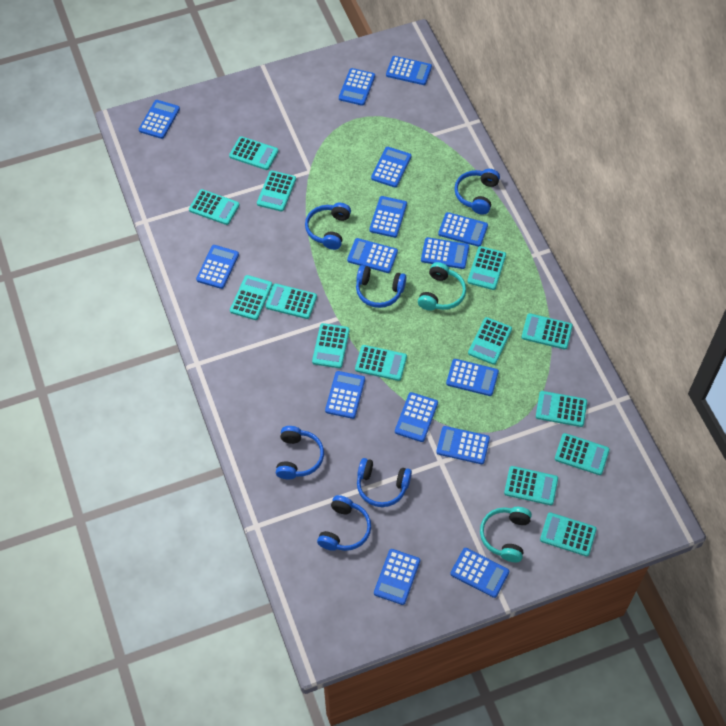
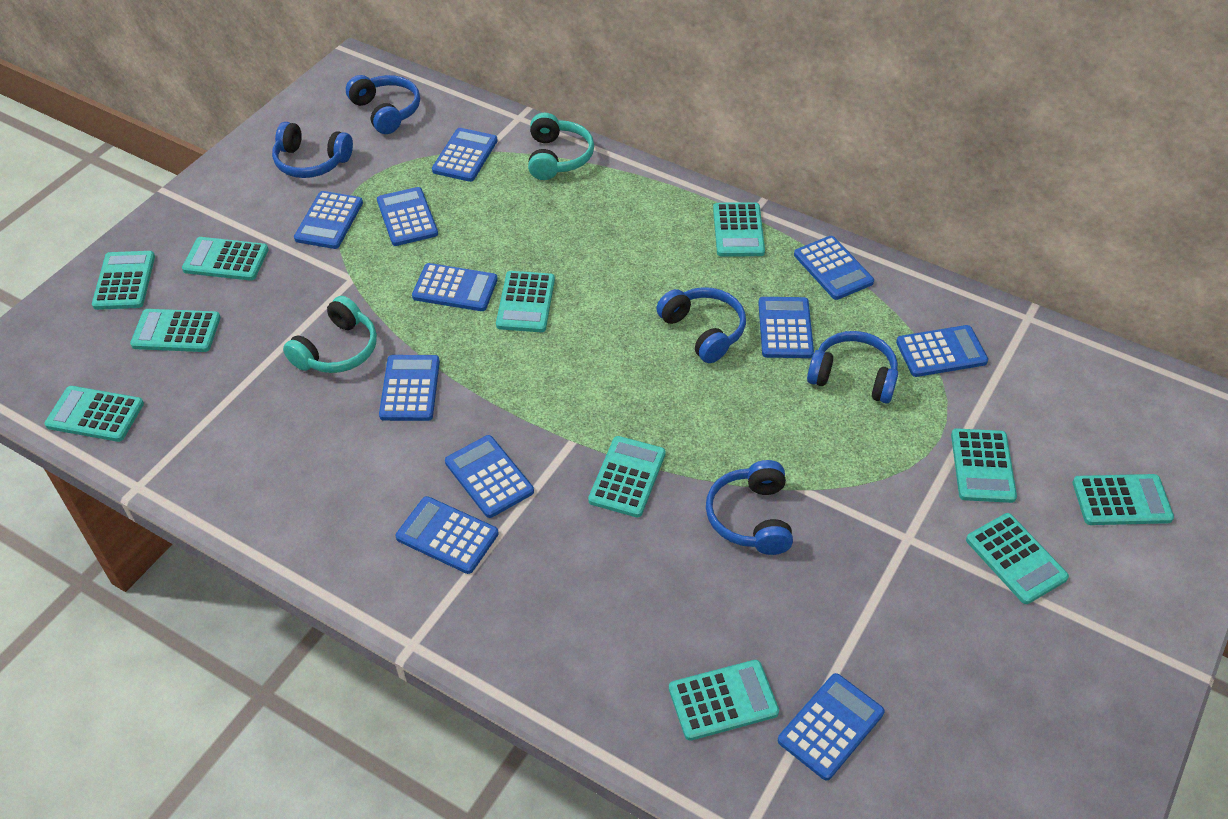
blue calculator: 15 -> 11
blue headphones: 6 -> 5
turquoise calculator: 14 -> 11

